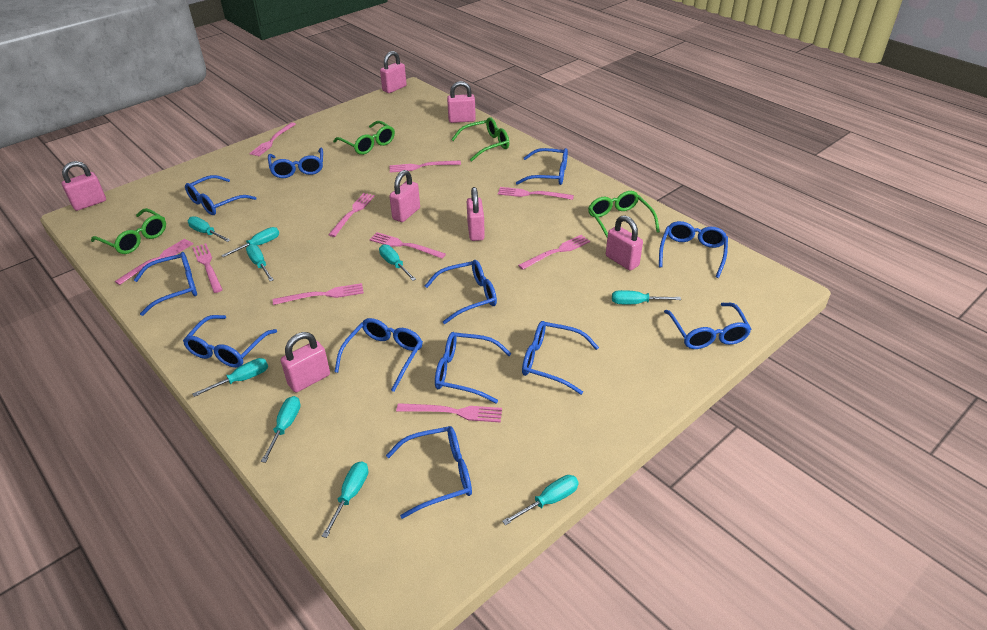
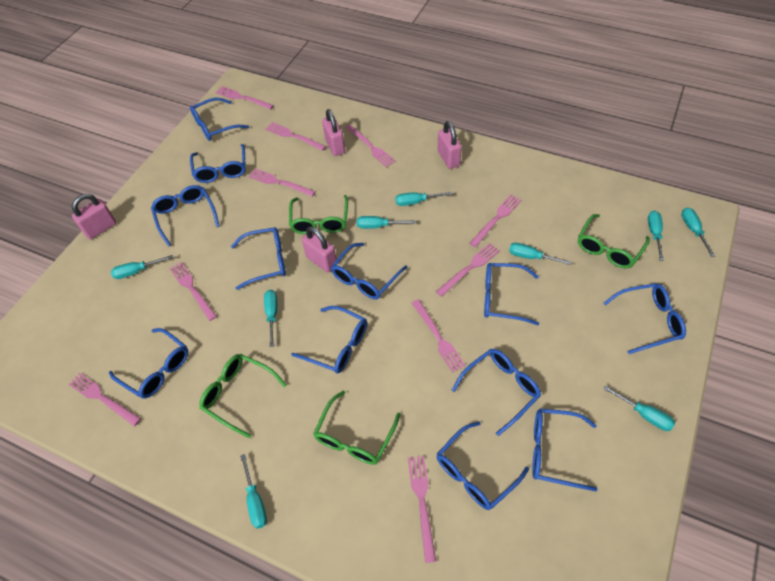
pink padlock: 7 -> 4

